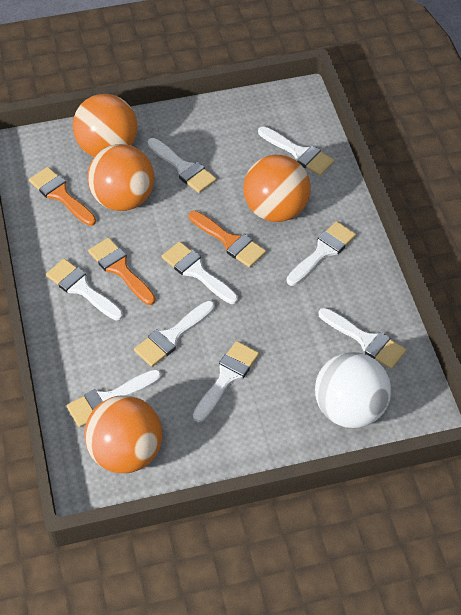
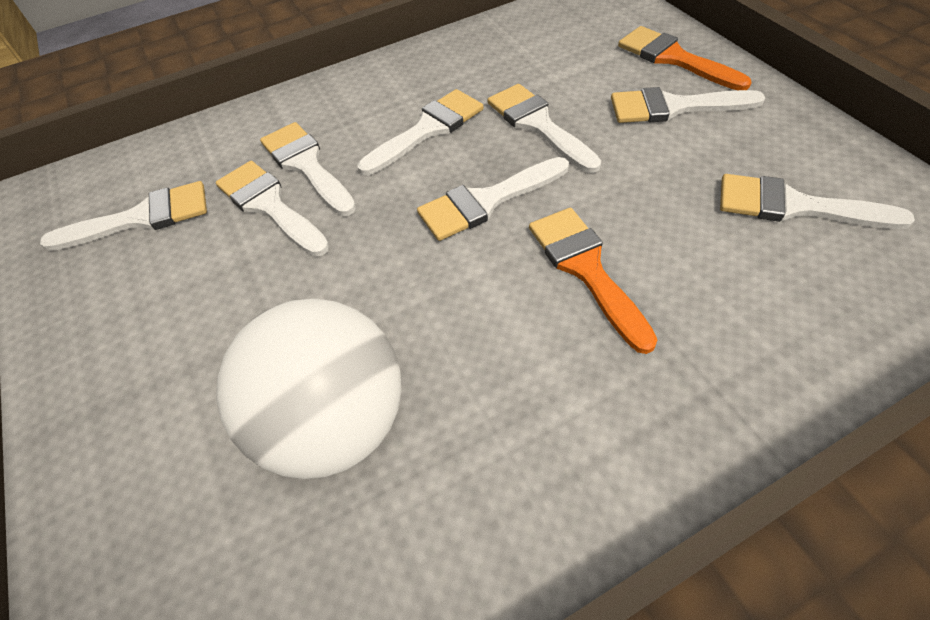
orange ball: 4 -> 0
orange brush: 3 -> 2
white brush: 9 -> 8

